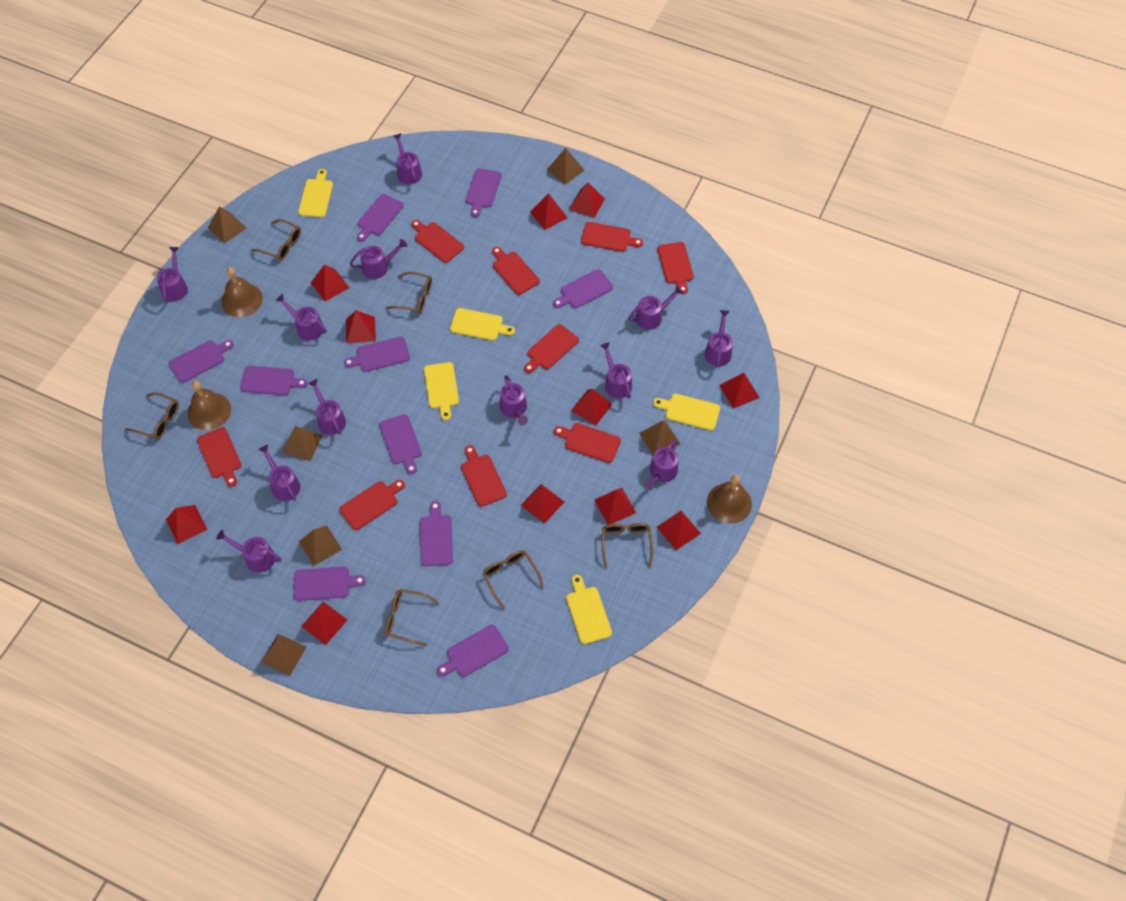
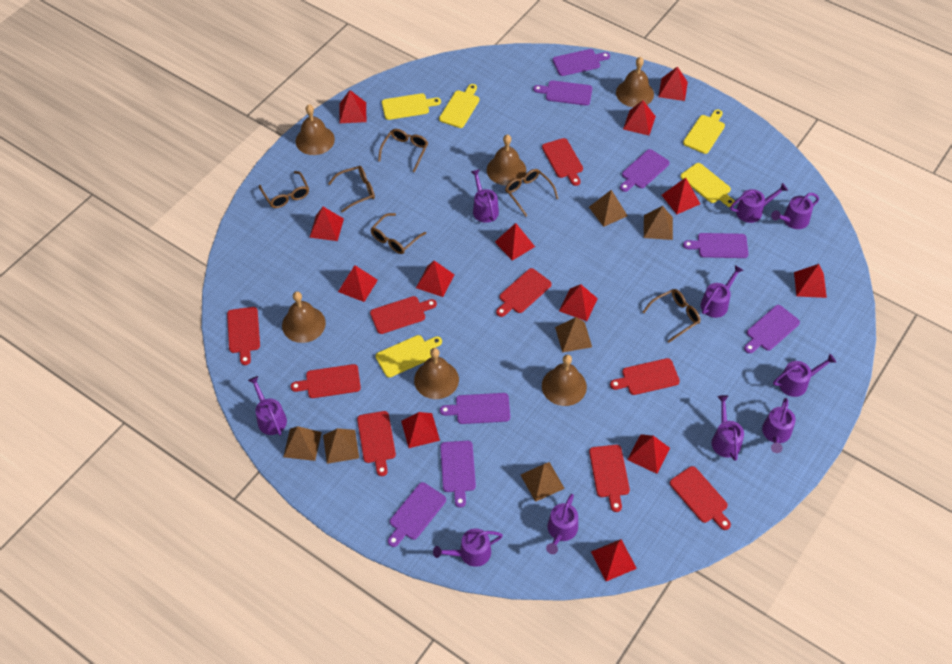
brown bell: 3 -> 6
purple cutting board: 10 -> 8
purple watering can: 12 -> 10
red pyramid: 11 -> 13

